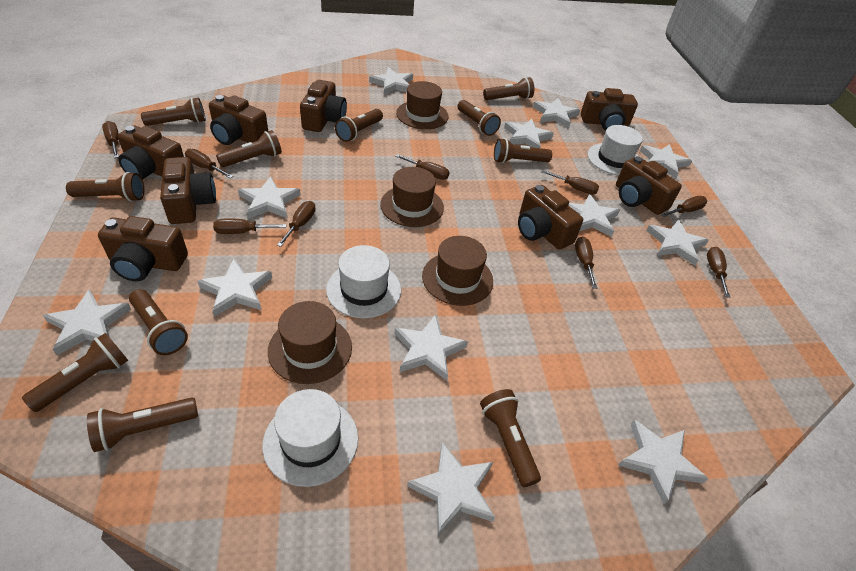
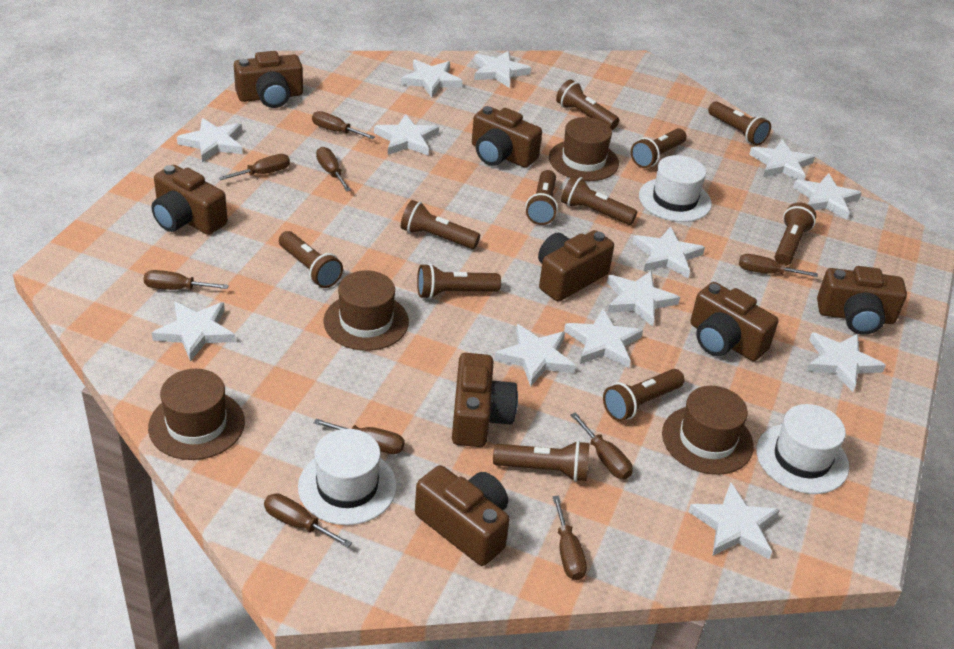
white star: 12 -> 13

